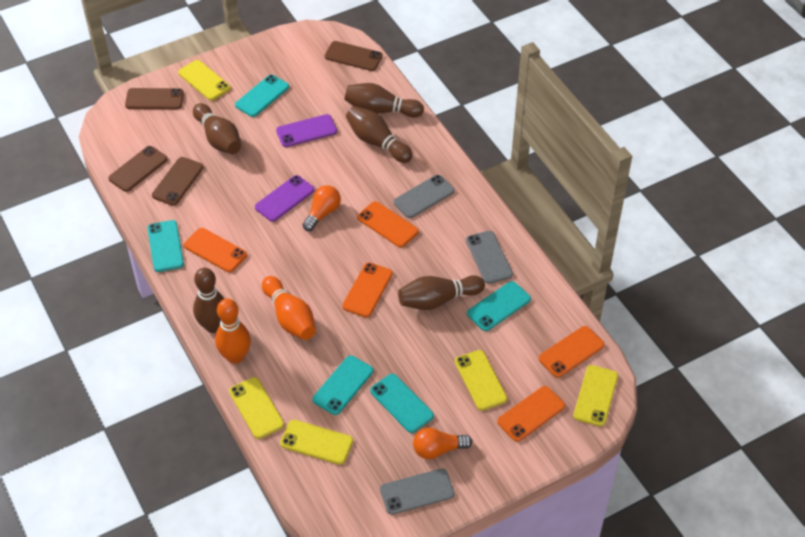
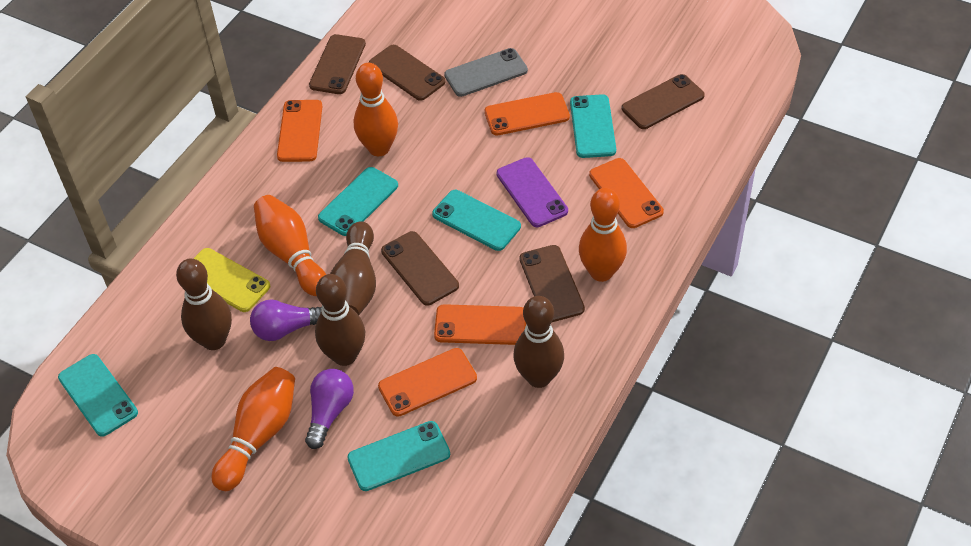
brown bowling pin: 5 -> 4
brown phone: 4 -> 5
grey phone: 3 -> 1
orange bowling pin: 2 -> 4
orange light bulb: 2 -> 0
purple light bulb: 0 -> 2
purple phone: 2 -> 1
yellow phone: 5 -> 1

